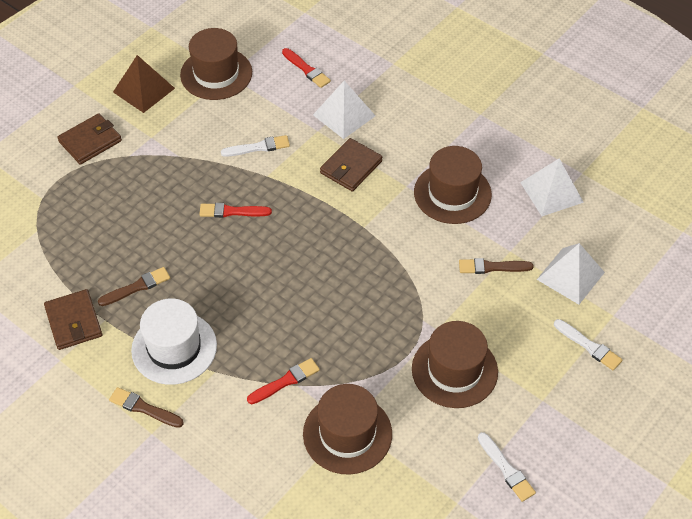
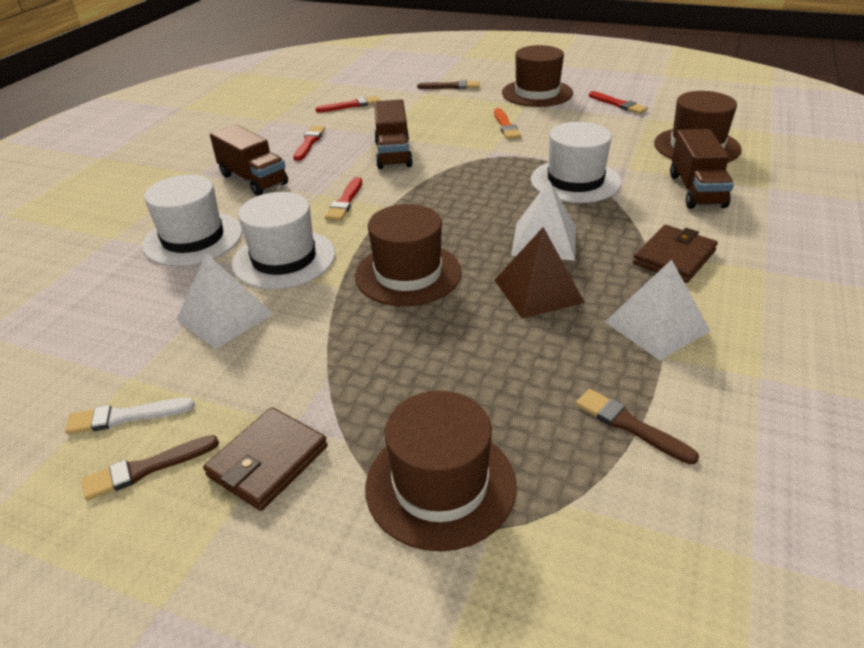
brown truck: 0 -> 3
brown wallet: 3 -> 2
orange brush: 0 -> 1
red brush: 3 -> 4
white brush: 3 -> 1
white hat: 1 -> 3

